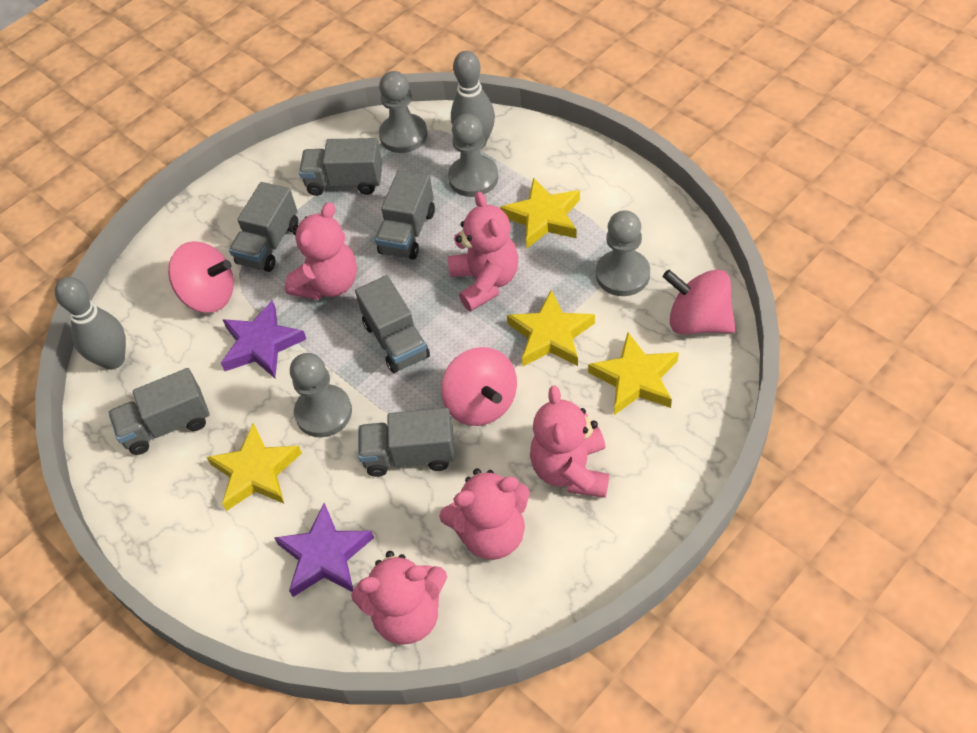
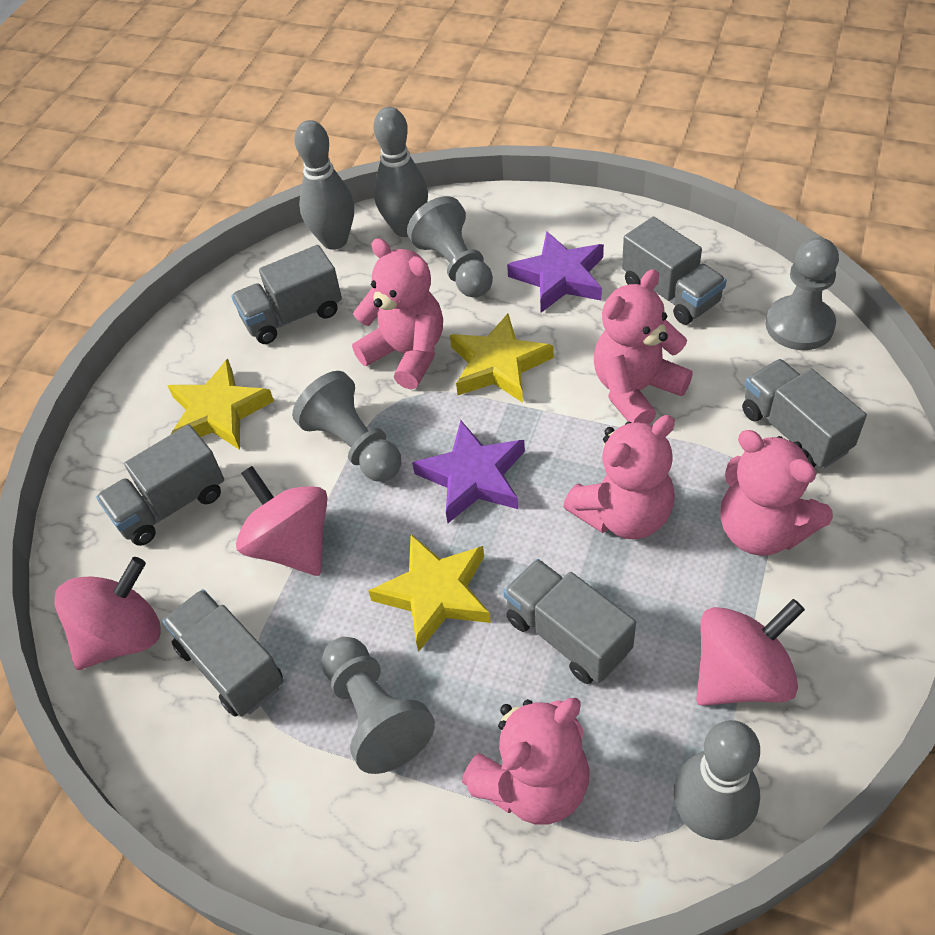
grey bowling pin: 2 -> 3
yellow star: 4 -> 3

